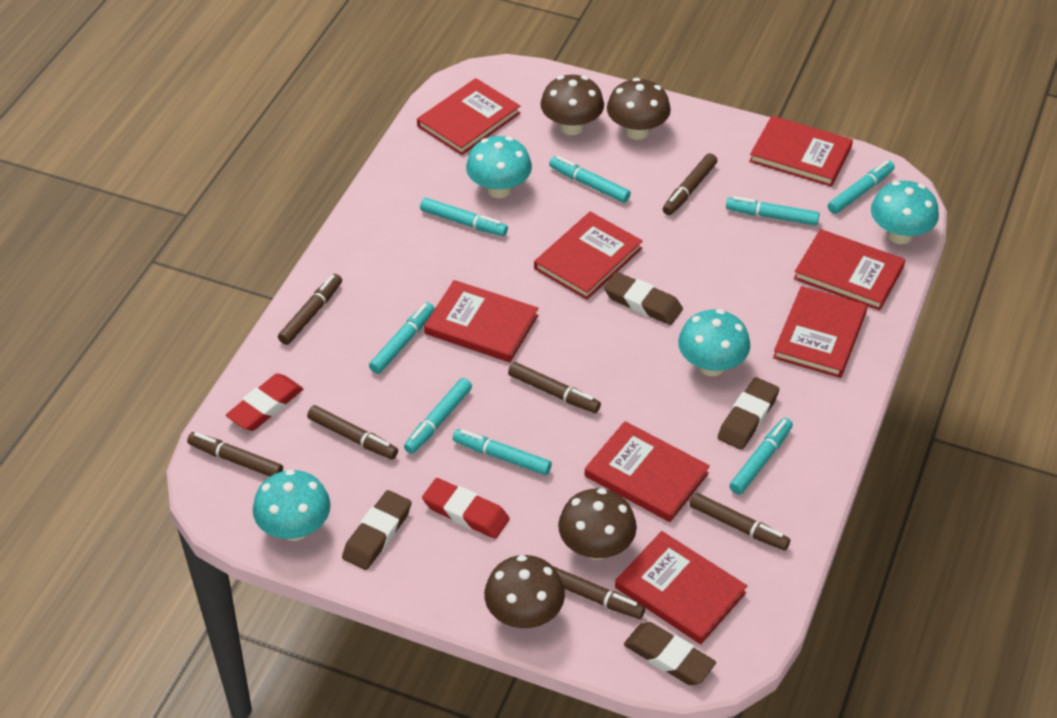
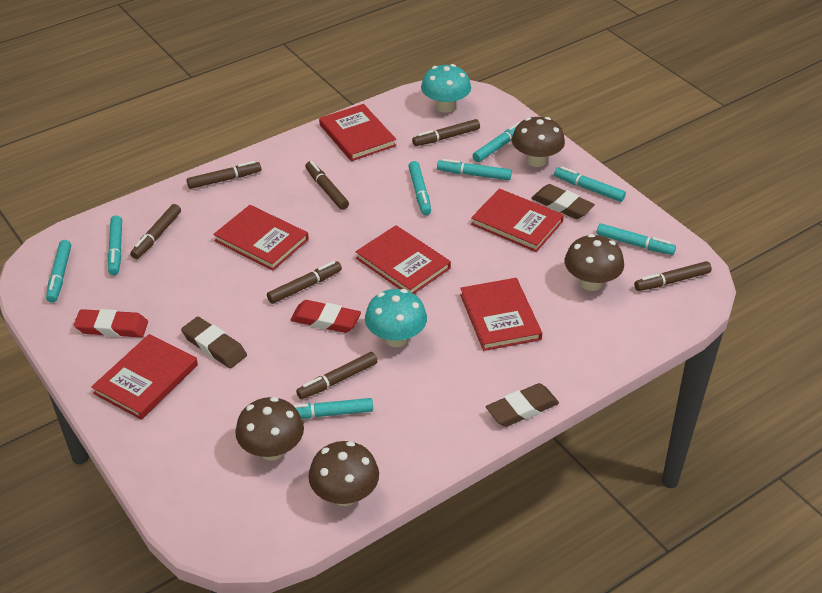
brown eraser: 4 -> 3
red book: 8 -> 6
turquoise mushroom: 4 -> 2

